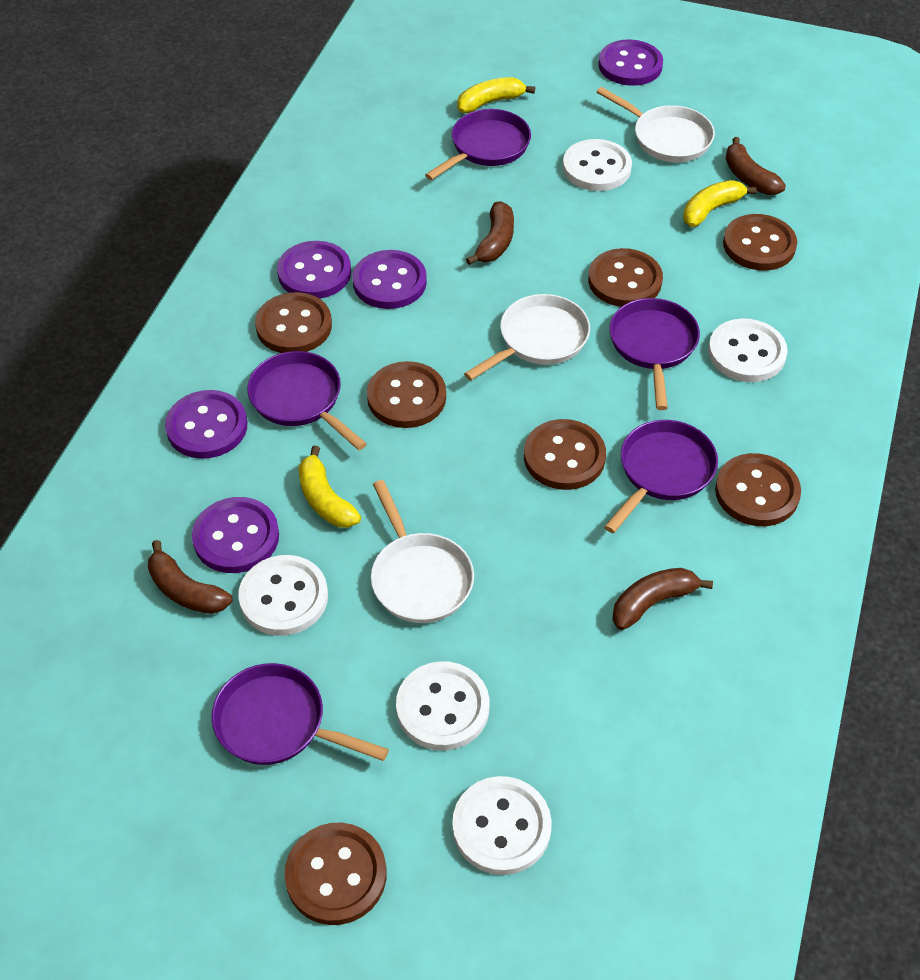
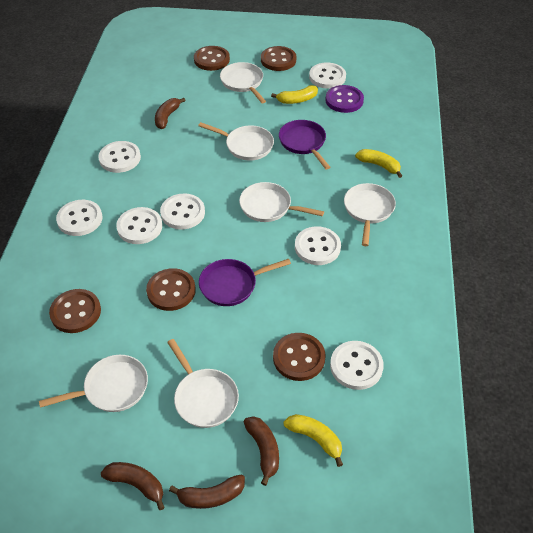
brown button: 7 -> 5
purple button: 5 -> 1
purple pan: 5 -> 2
white button: 5 -> 7
white pan: 3 -> 6

